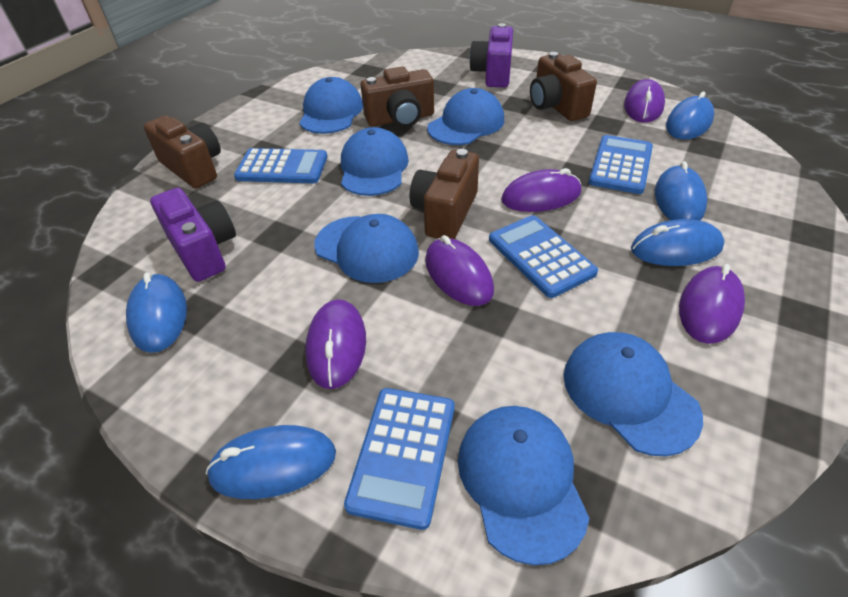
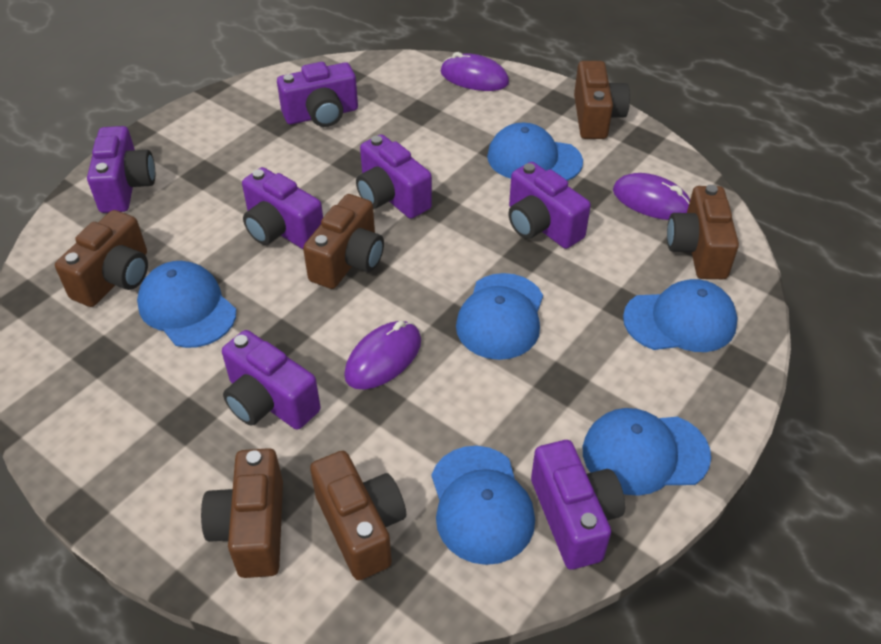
blue calculator: 4 -> 0
blue mouse: 5 -> 0
brown camera: 4 -> 6
purple camera: 2 -> 7
purple mouse: 5 -> 3

